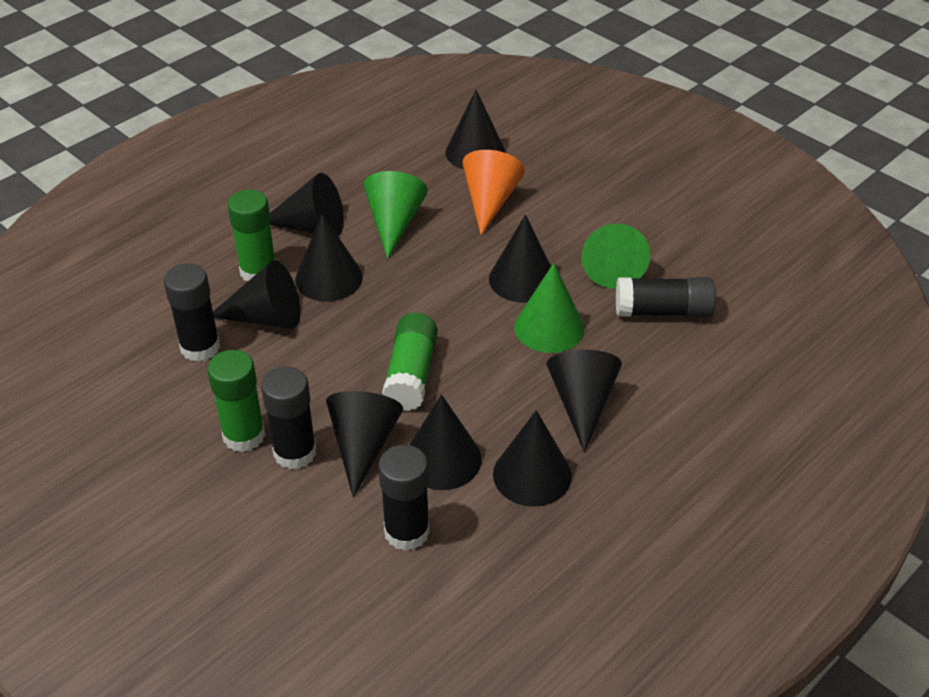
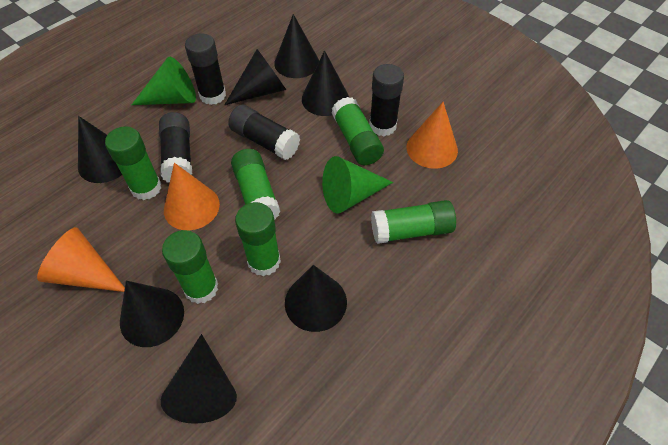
black cone: 9 -> 7
green cone: 3 -> 2
green glue stick: 3 -> 6
orange cone: 1 -> 3

